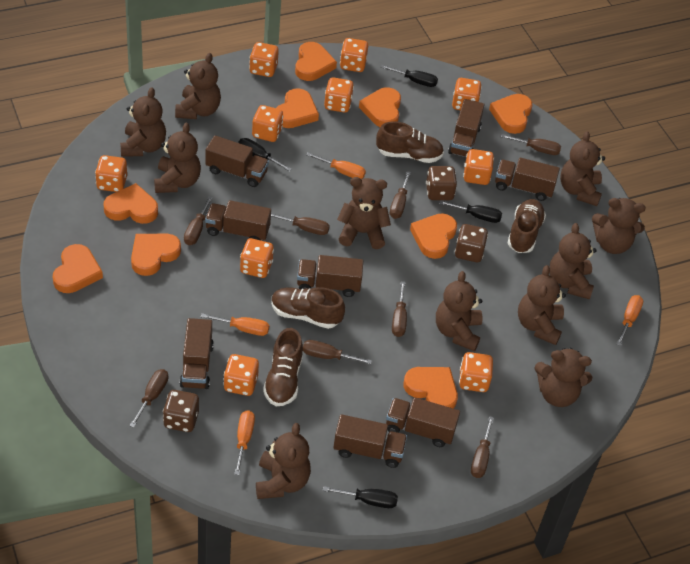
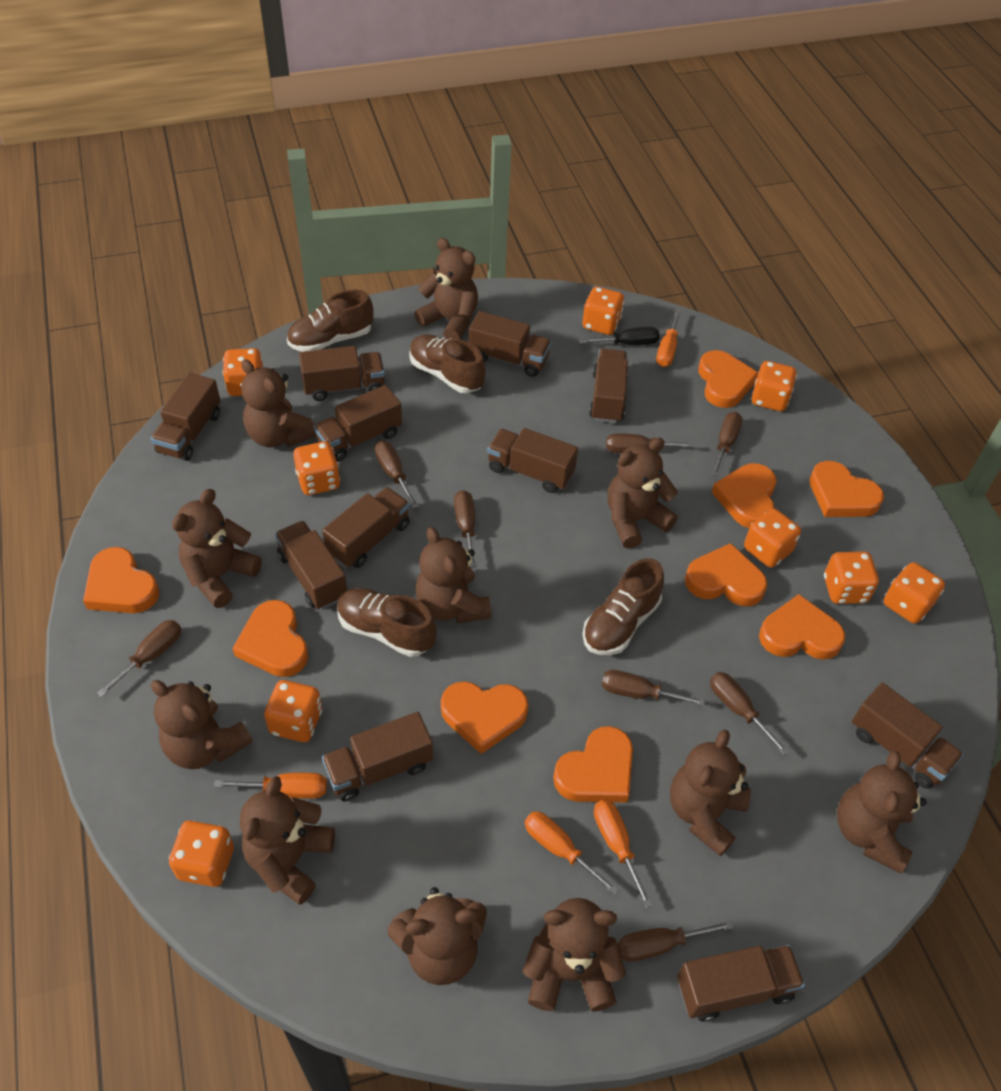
black screwdriver: 4 -> 1
brown dice: 3 -> 0
brown truck: 8 -> 11
orange dice: 10 -> 9

